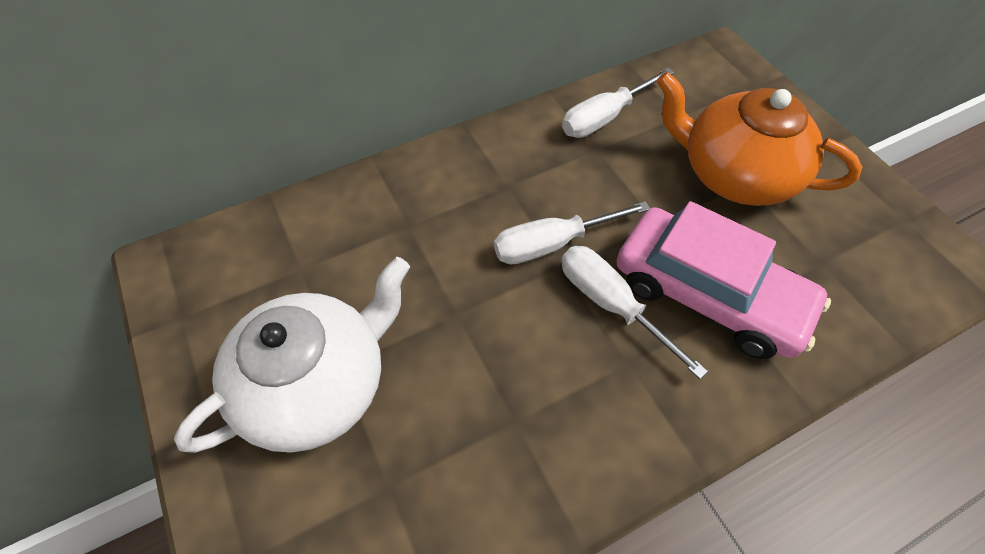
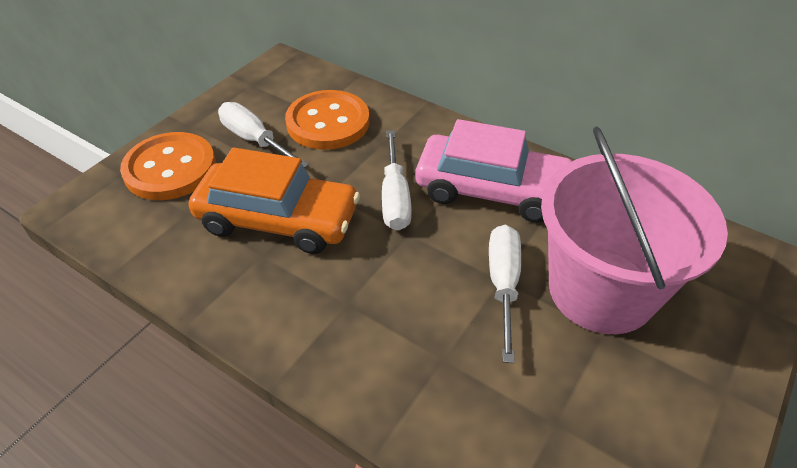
orange button: 0 -> 2
orange car: 0 -> 1
orange teapot: 1 -> 0
pink bucket: 0 -> 1
white teapot: 1 -> 0

